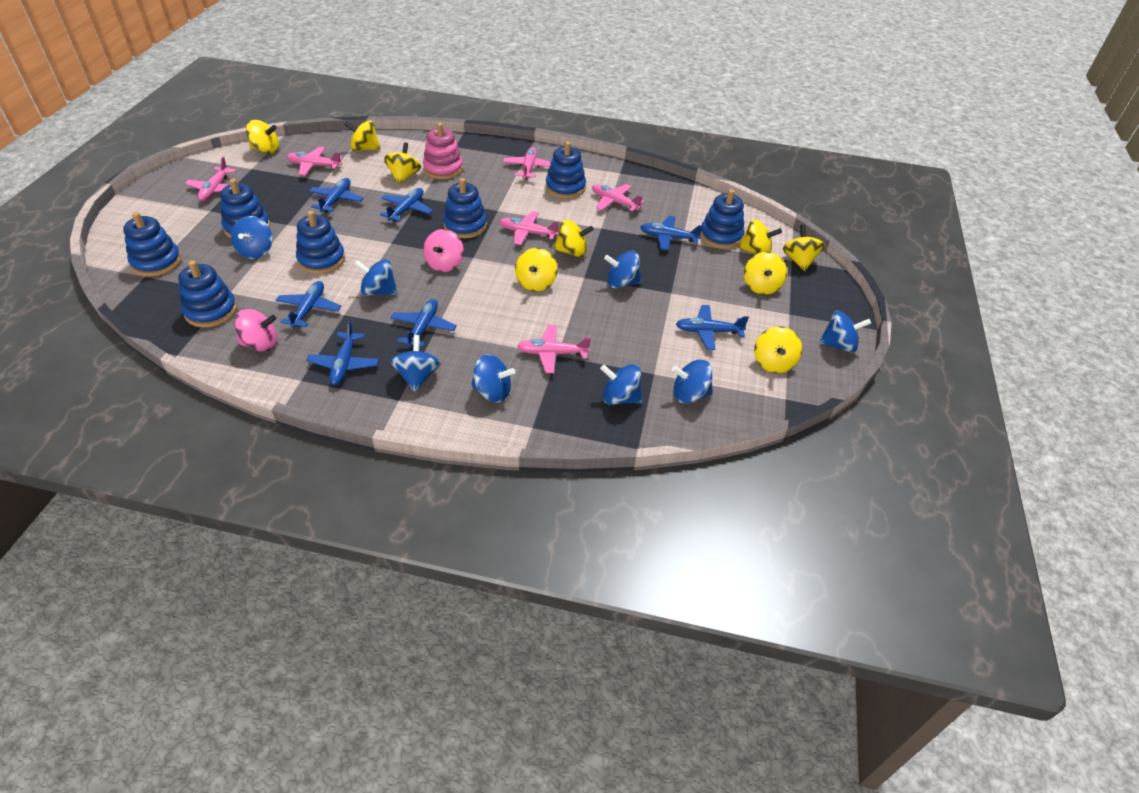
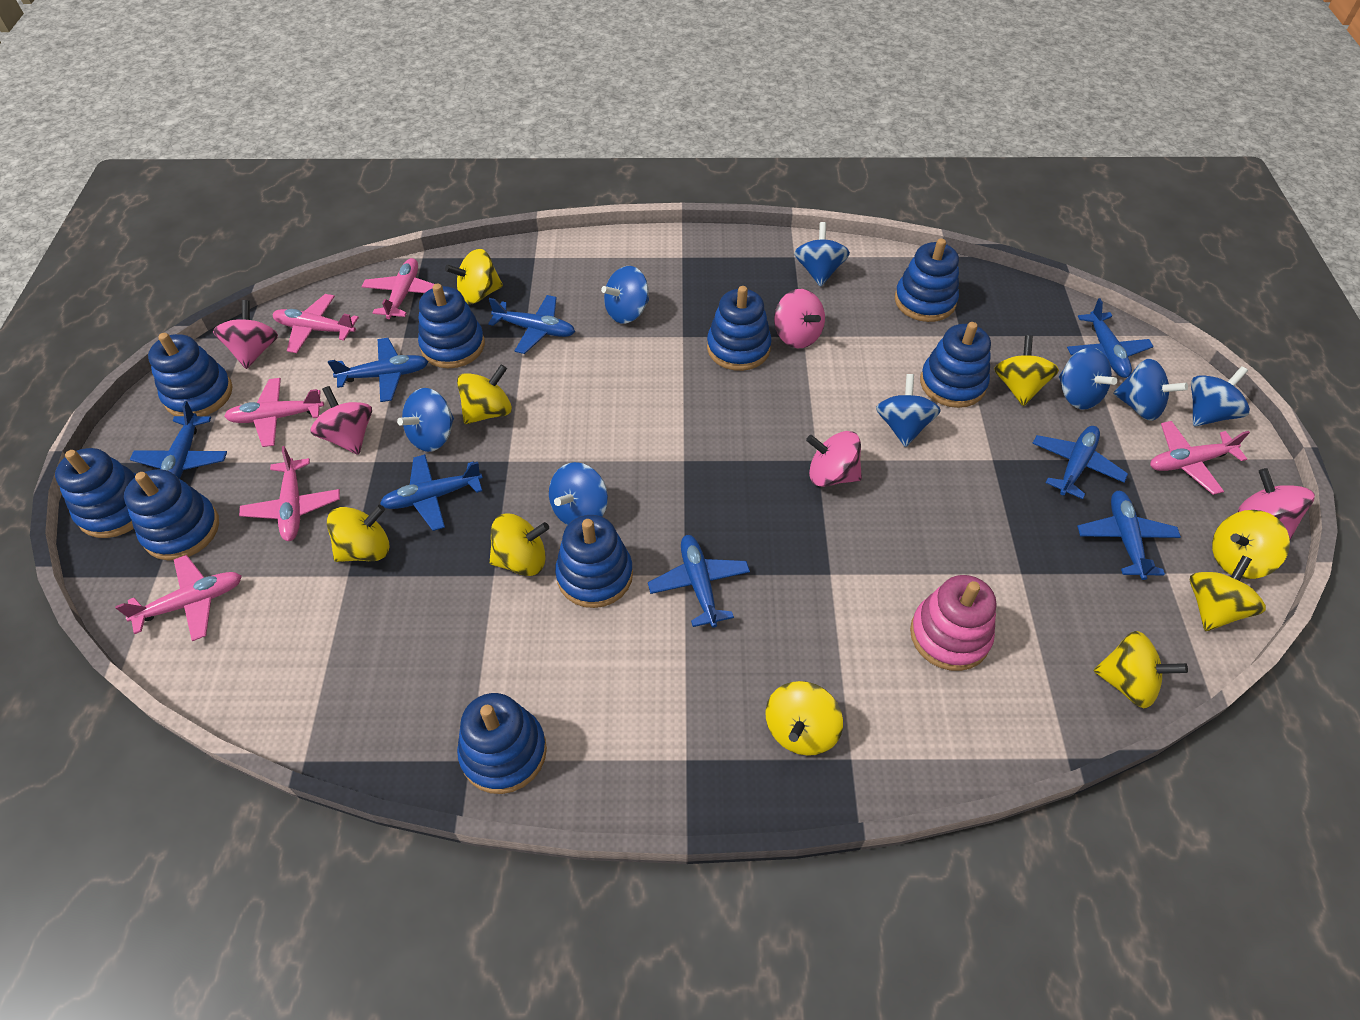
blue plane: 7 -> 8
blue stacking toy: 7 -> 9
pink spinning top: 2 -> 5

